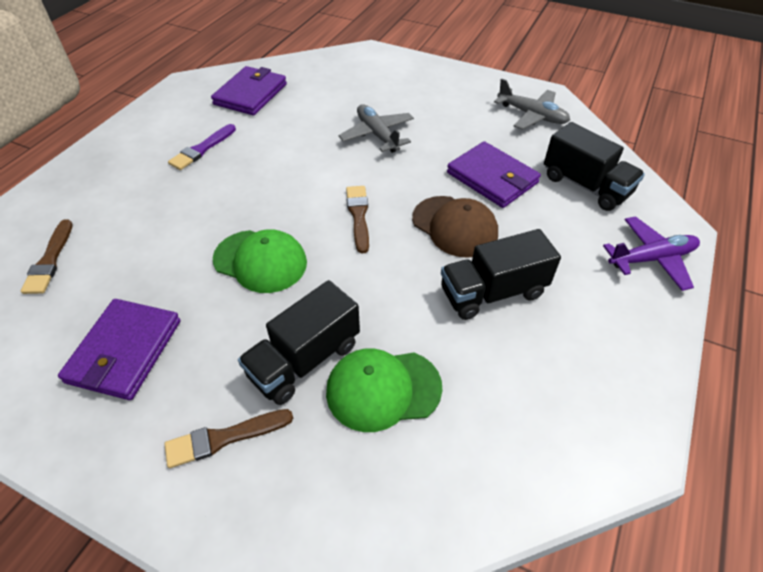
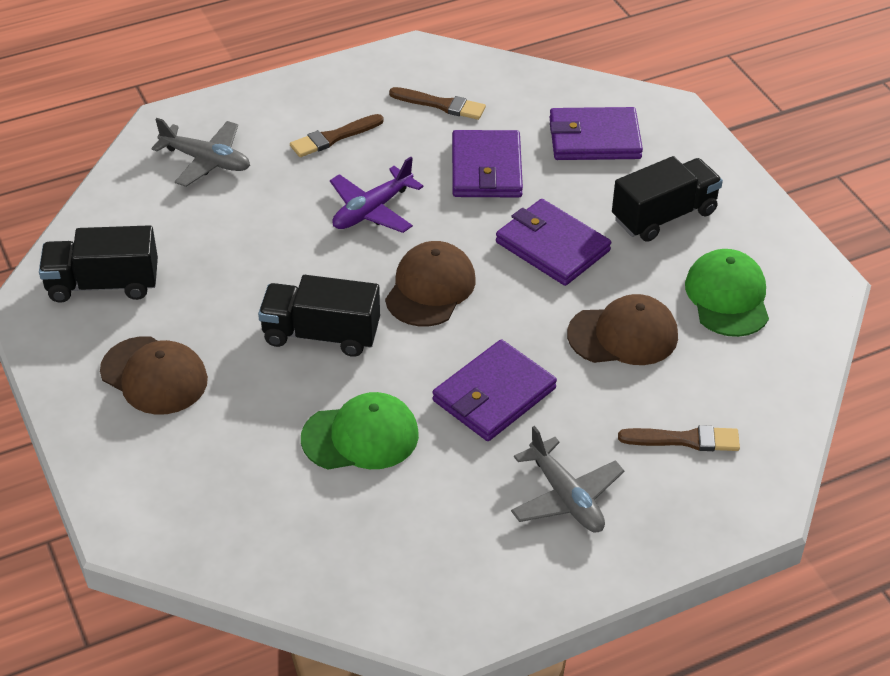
brown cap: 1 -> 3
purple brush: 1 -> 0
purple wallet: 3 -> 4

